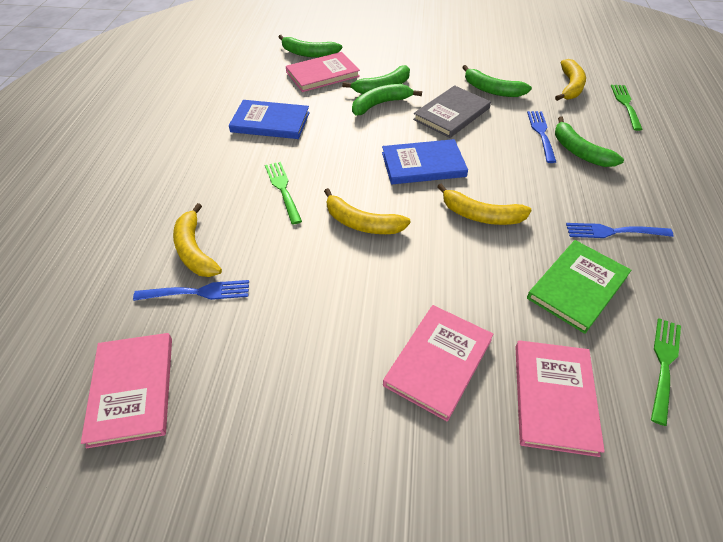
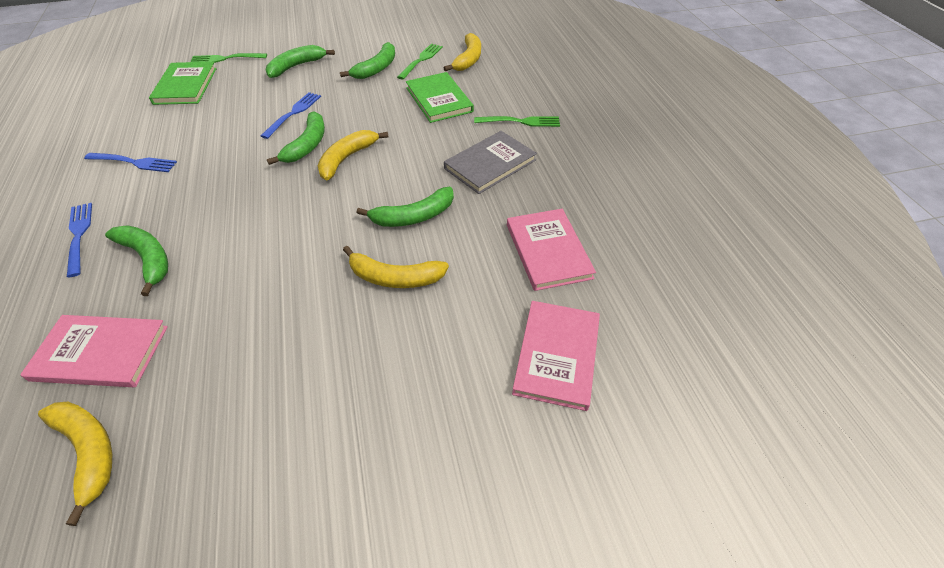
blue book: 2 -> 0
green book: 1 -> 2
pink book: 4 -> 3

